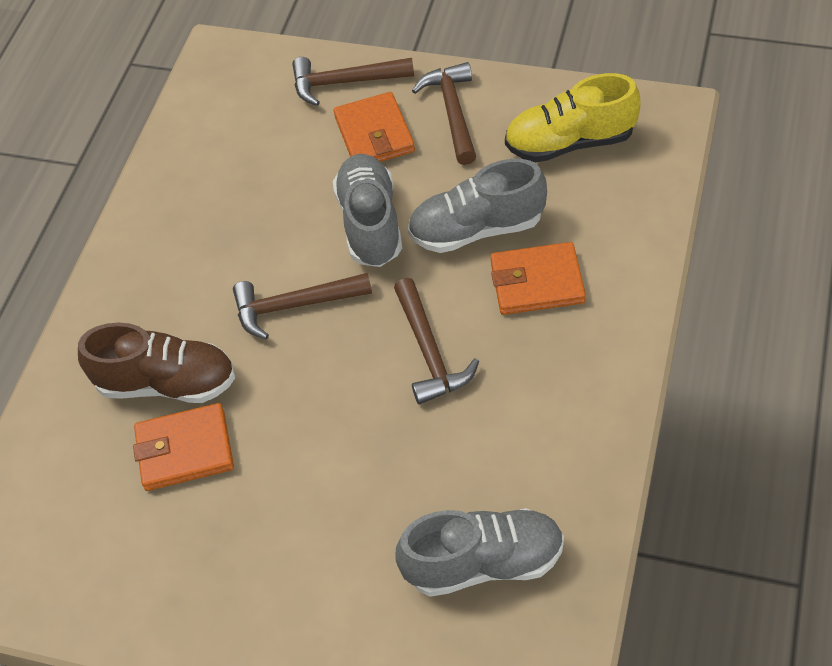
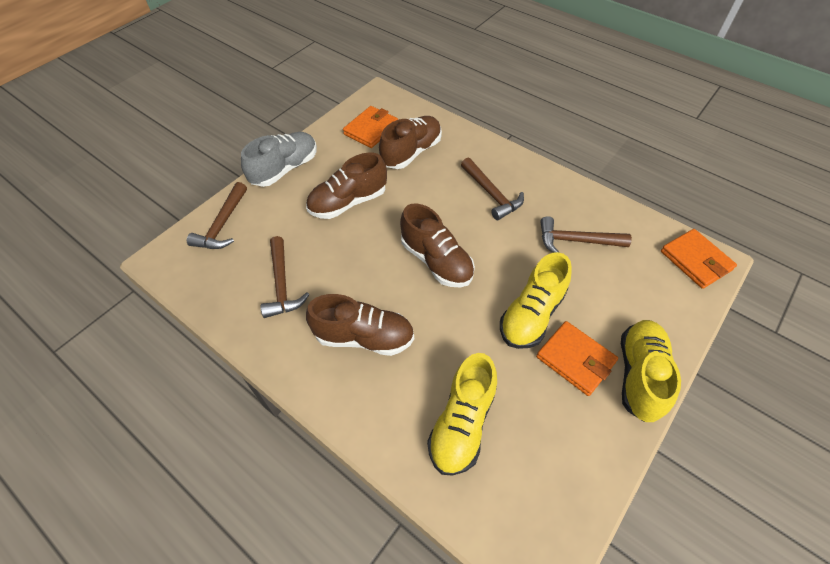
brown shoe: 1 -> 4
grey shoe: 3 -> 1
yellow shoe: 1 -> 3

